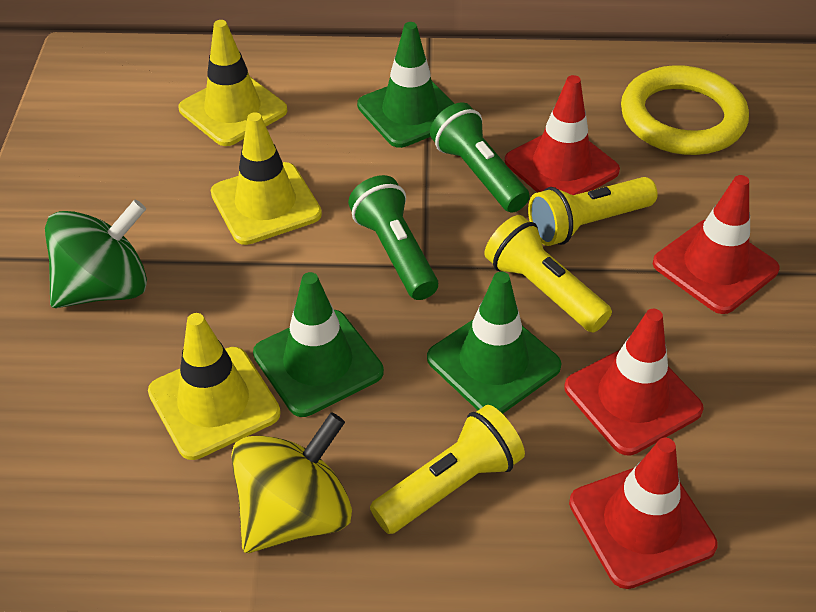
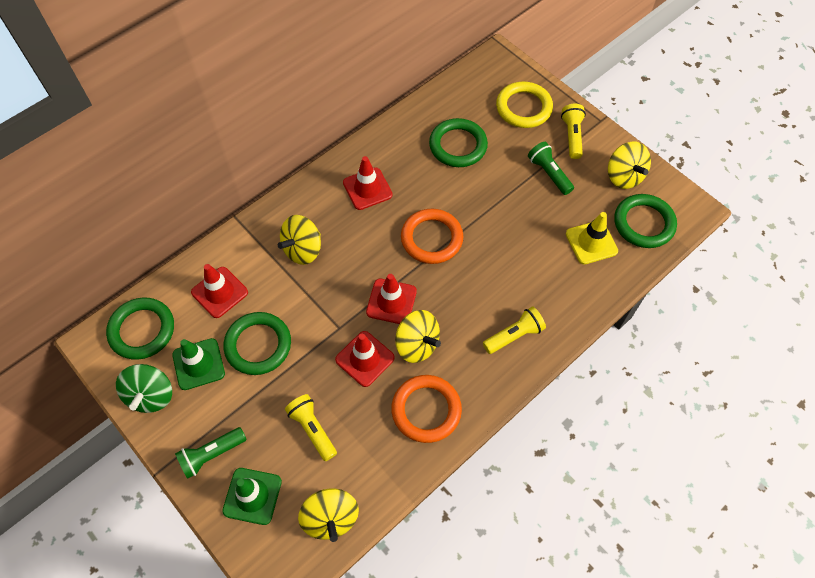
green ring: 0 -> 4
green traffic cone: 3 -> 2
orange ring: 0 -> 2
yellow spinning top: 1 -> 4
yellow traffic cone: 3 -> 1

